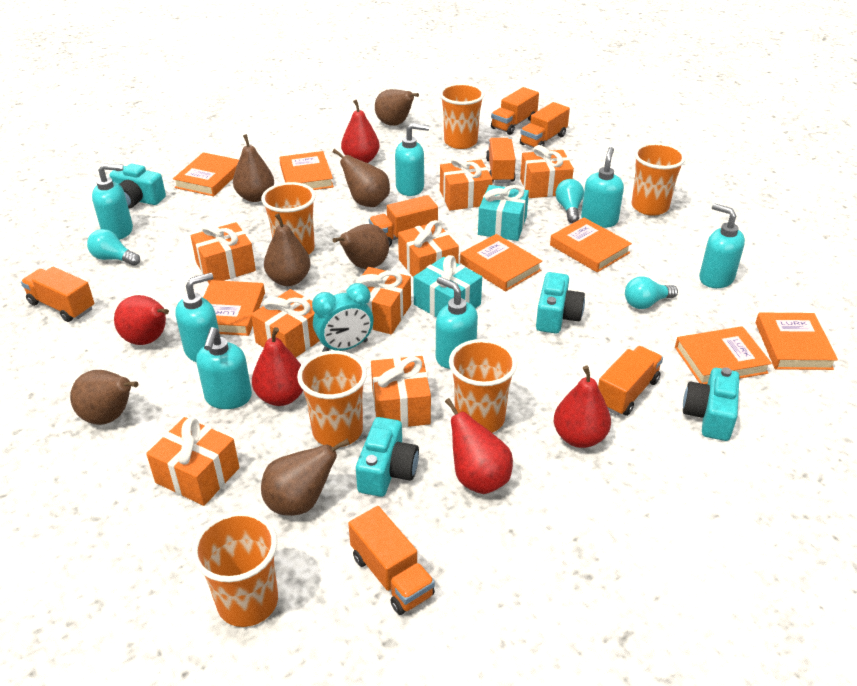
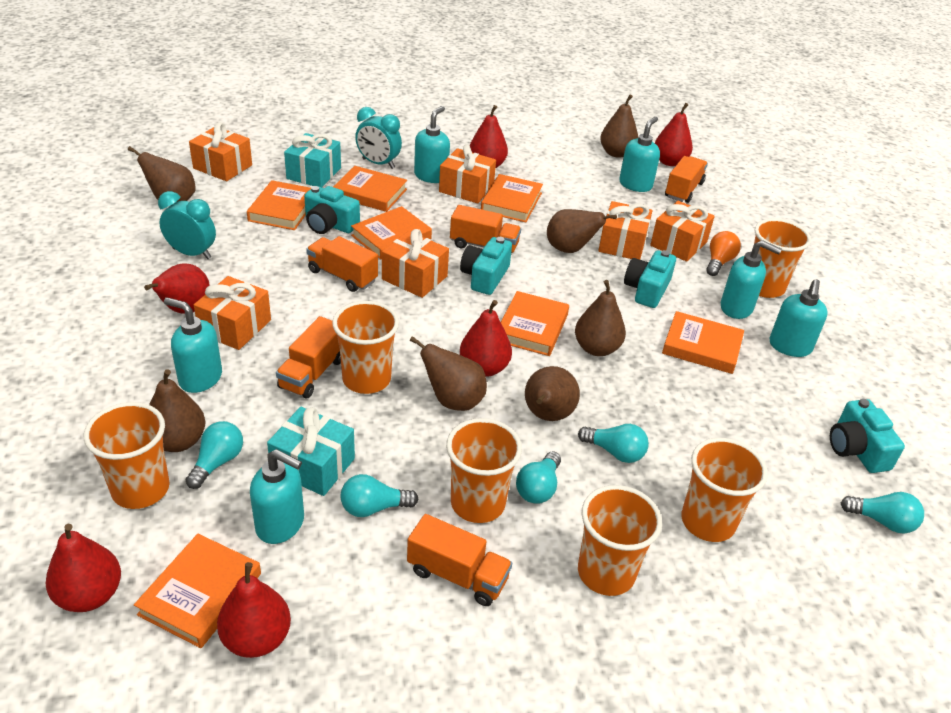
orange gift: 8 -> 6
orange light bulb: 0 -> 1
orange truck: 7 -> 5
red pear: 5 -> 6
turquoise clock: 1 -> 2
turquoise light bulb: 3 -> 5
turquoise soap dispenser: 7 -> 6

